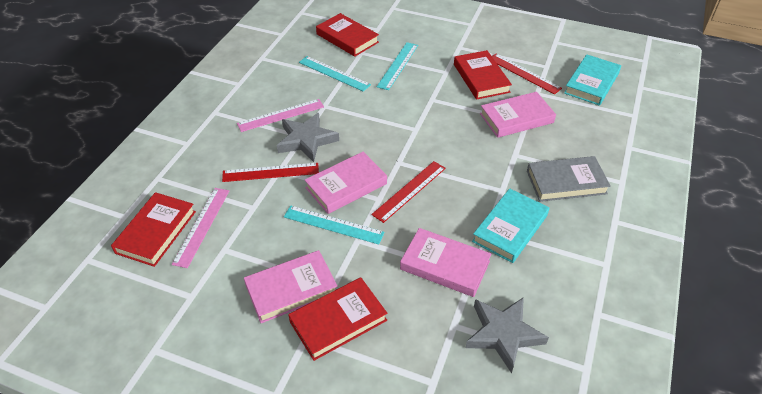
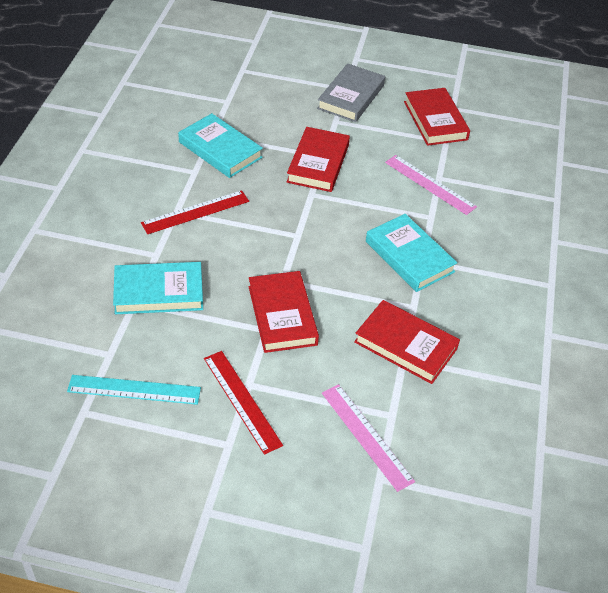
grey star: 2 -> 0
pink book: 4 -> 0
red ruler: 3 -> 2
turquoise book: 2 -> 3
turquoise ruler: 3 -> 1

